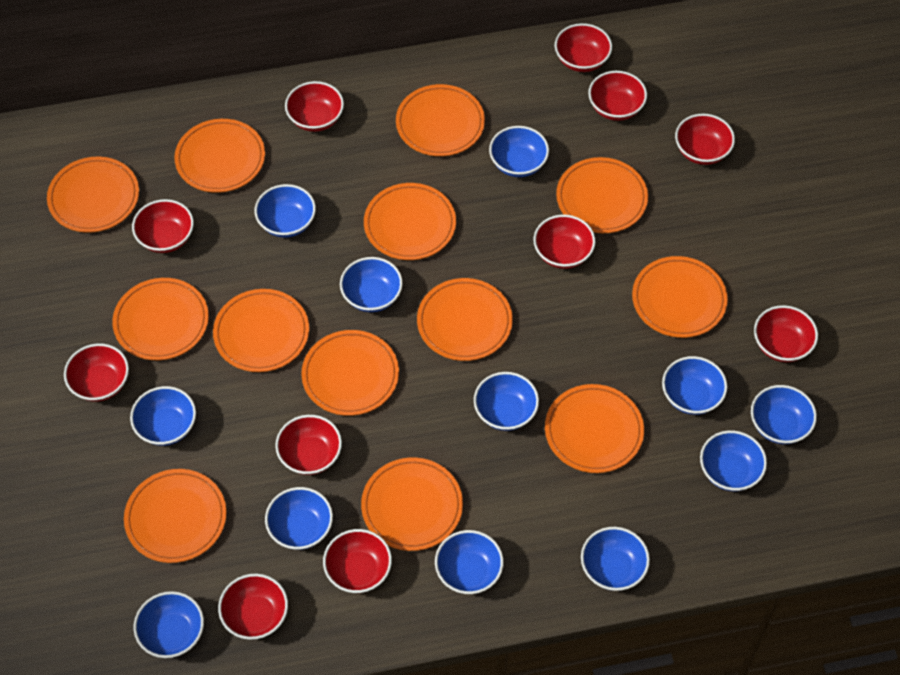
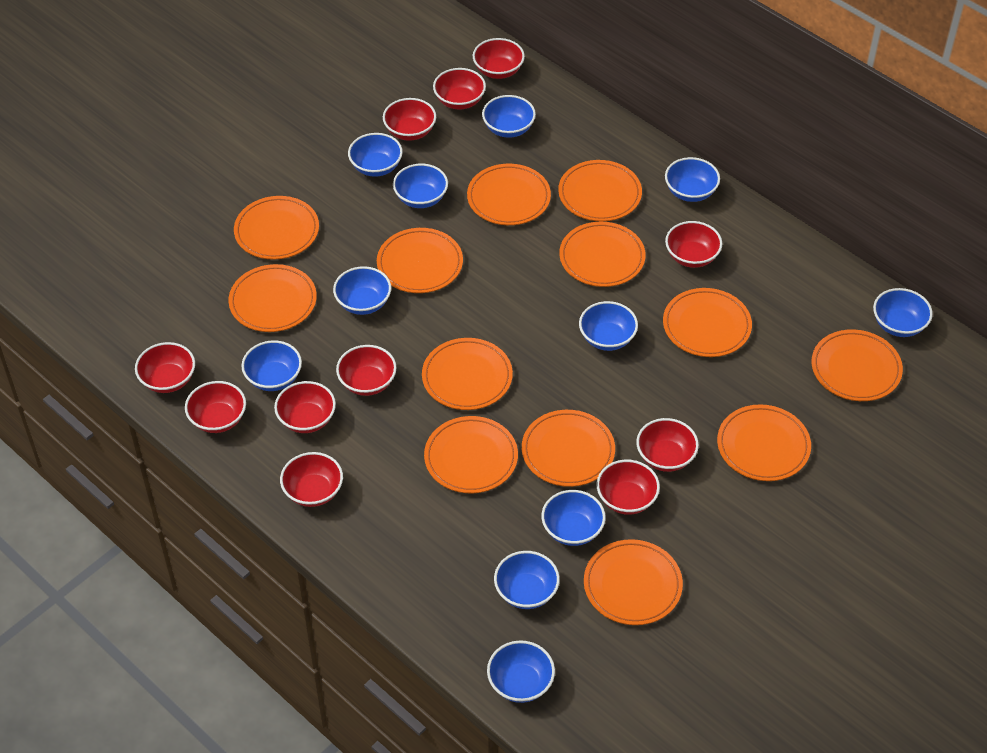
blue bowl: 12 -> 11

